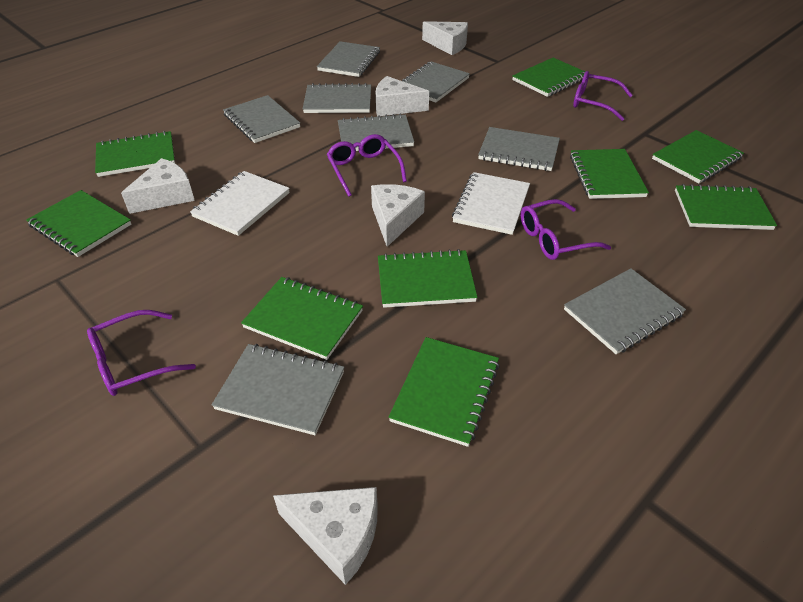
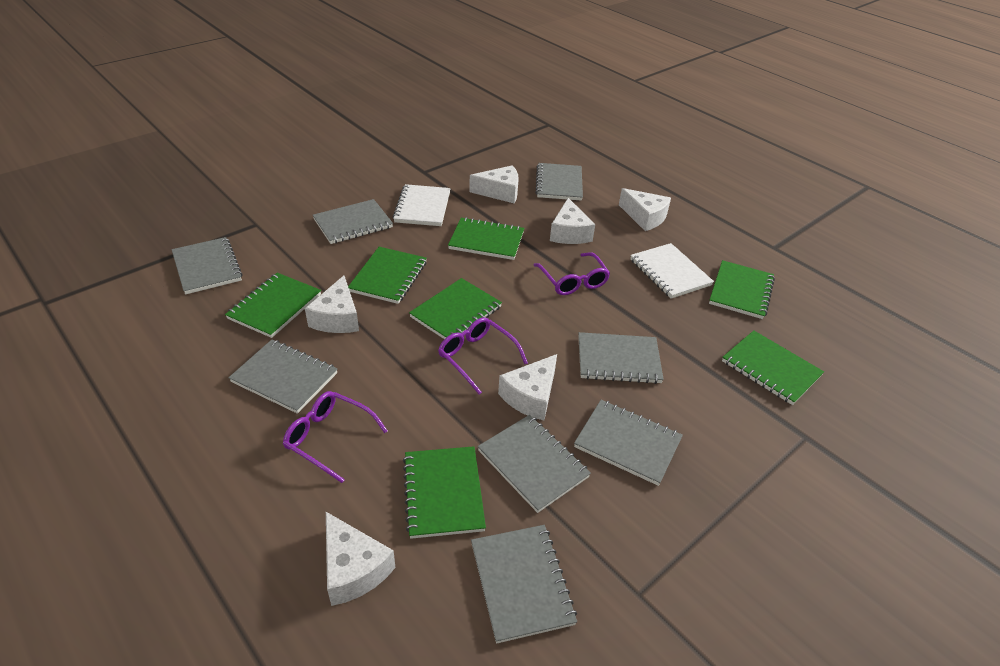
green notebook: 9 -> 7
purple glasses: 4 -> 3
white cheese: 5 -> 6

